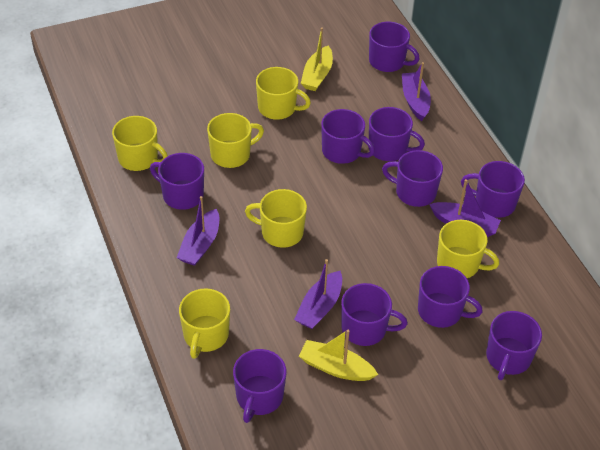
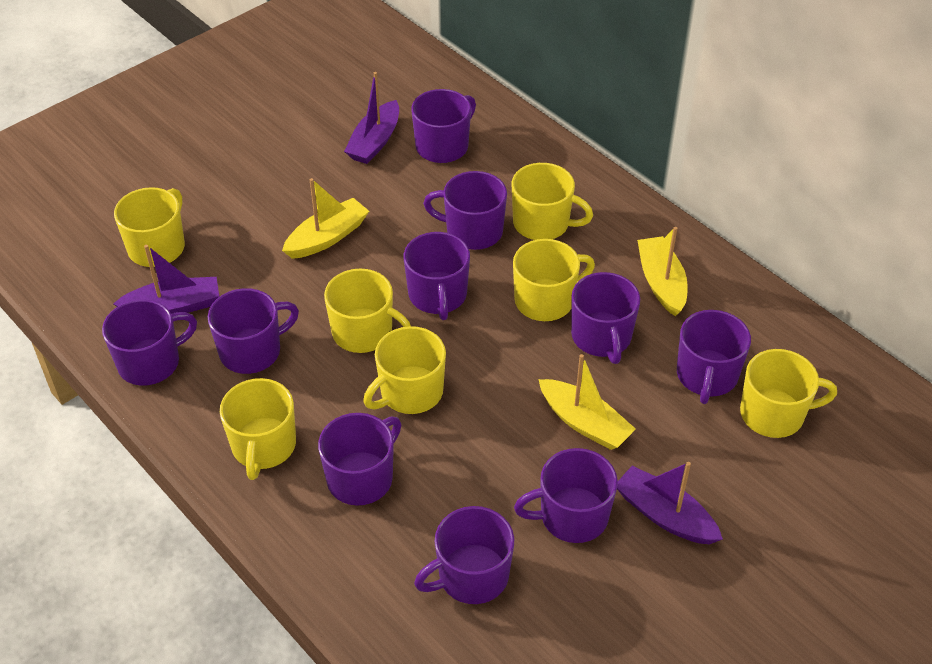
purple boat: 4 -> 3
yellow boat: 2 -> 3
yellow mug: 6 -> 7

